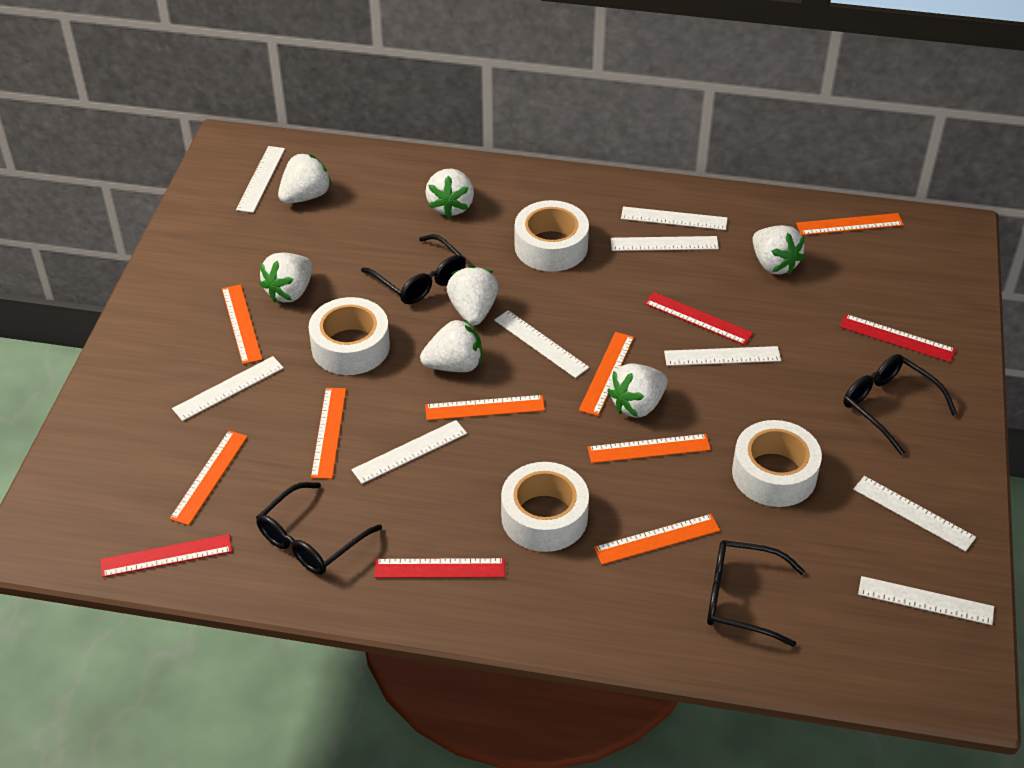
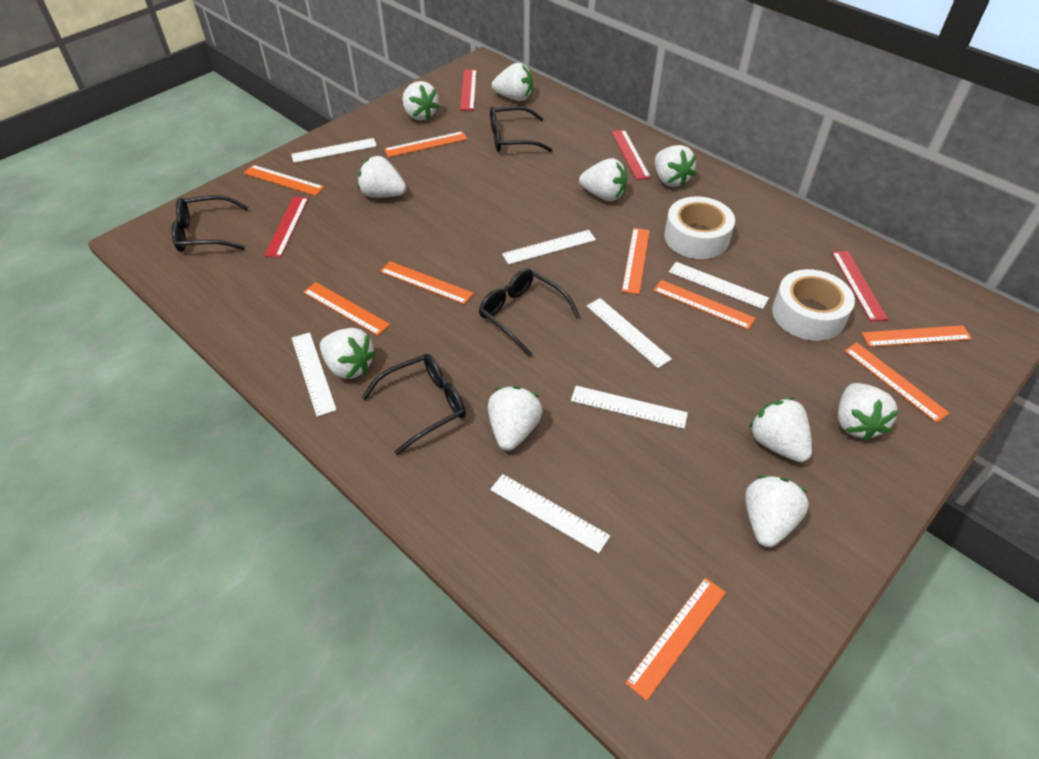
orange ruler: 8 -> 9
white ruler: 9 -> 7
white strawberry: 7 -> 10
white tape: 4 -> 2

